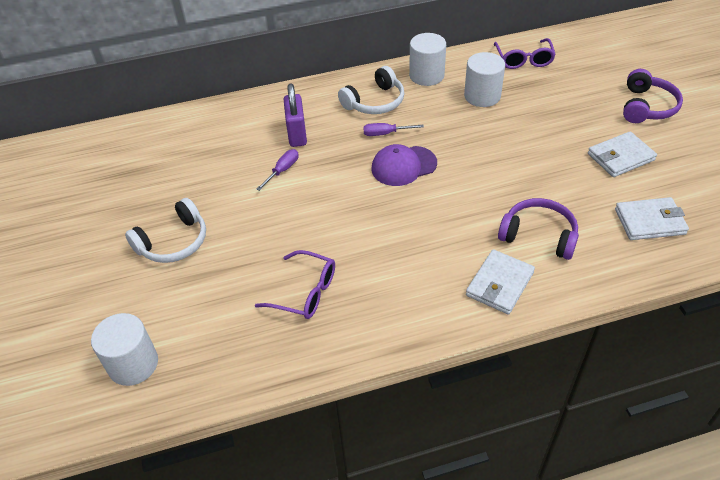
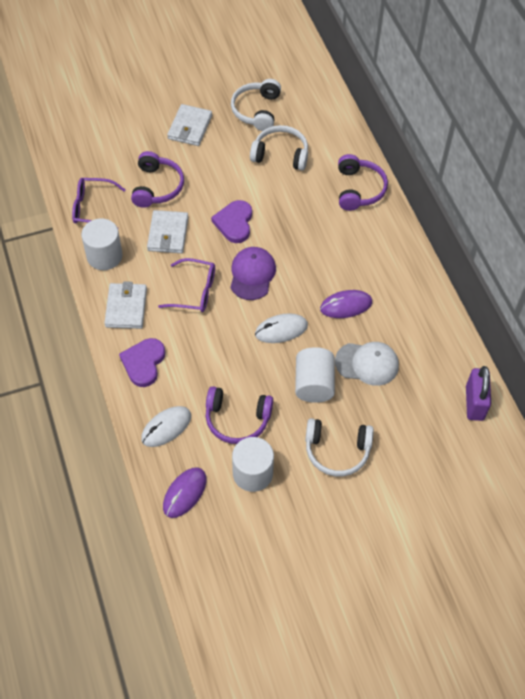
purple headphones: 2 -> 3
purple heart: 0 -> 2
purple mouse: 0 -> 2
purple screwdriver: 2 -> 0
white cap: 0 -> 1
white headphones: 2 -> 3
white mouse: 0 -> 2

